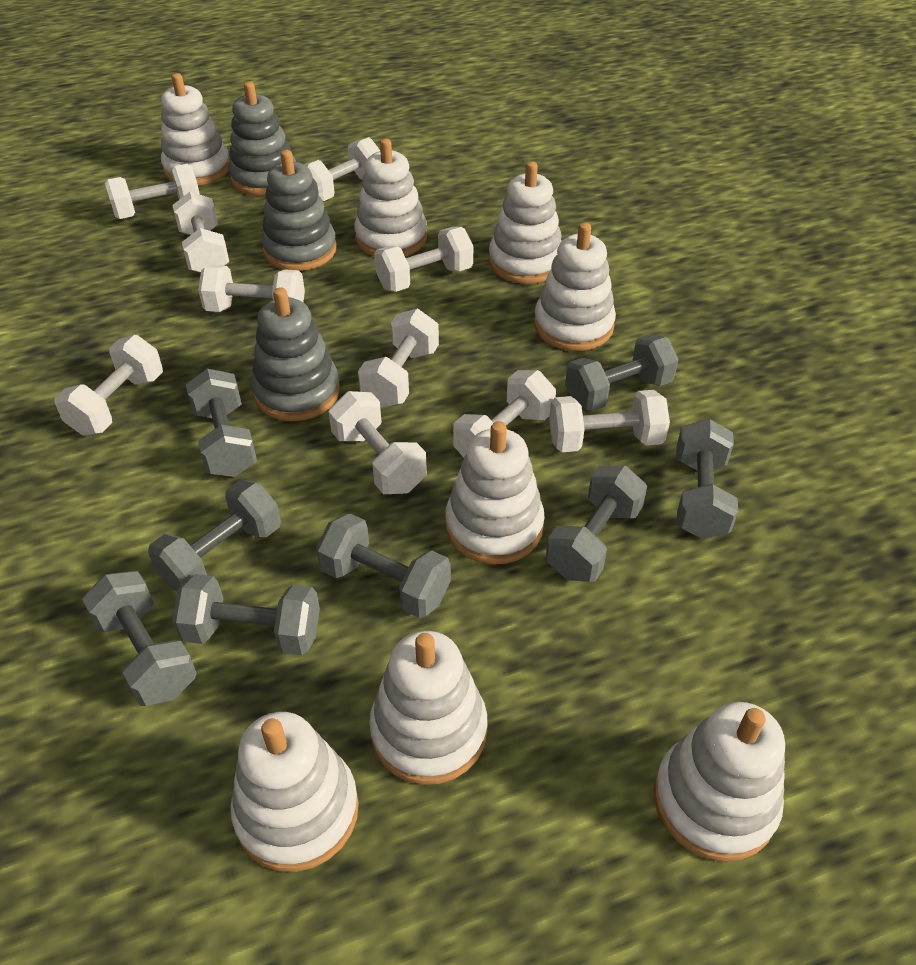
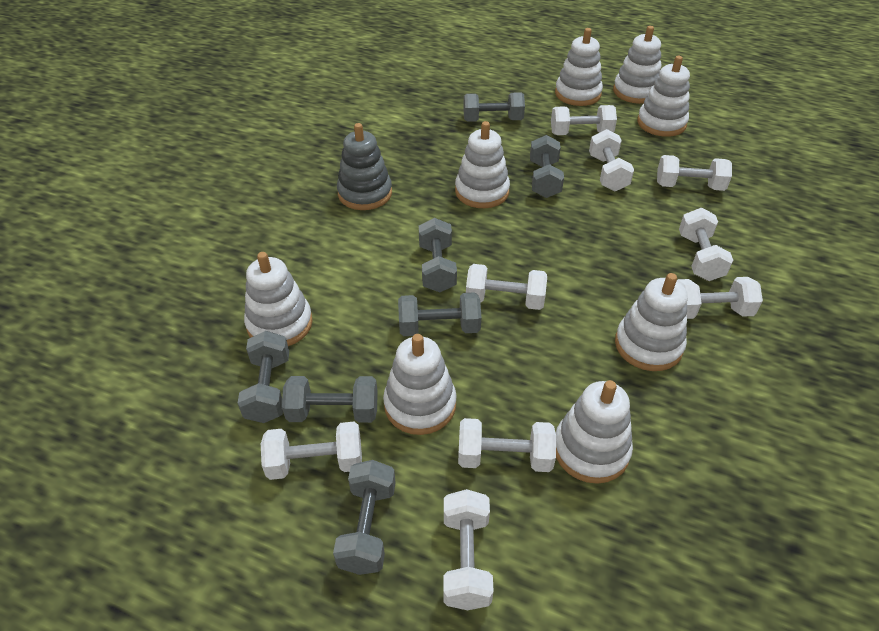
grey dumbbell: 8 -> 7
grey stacking toy: 3 -> 1
white dumbbell: 10 -> 9

